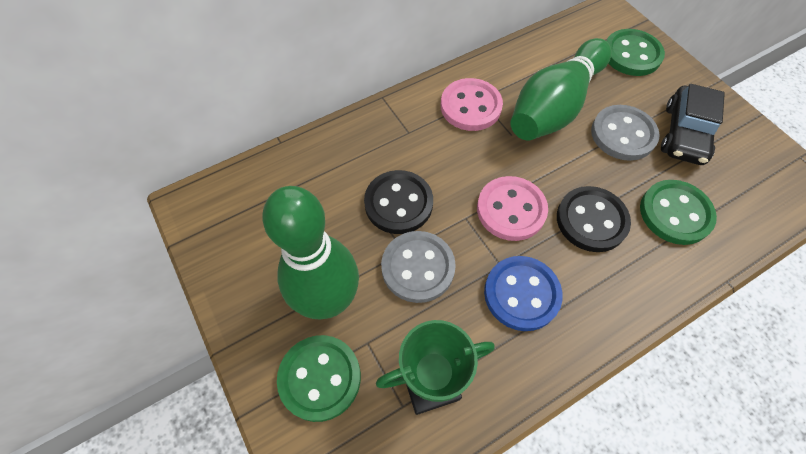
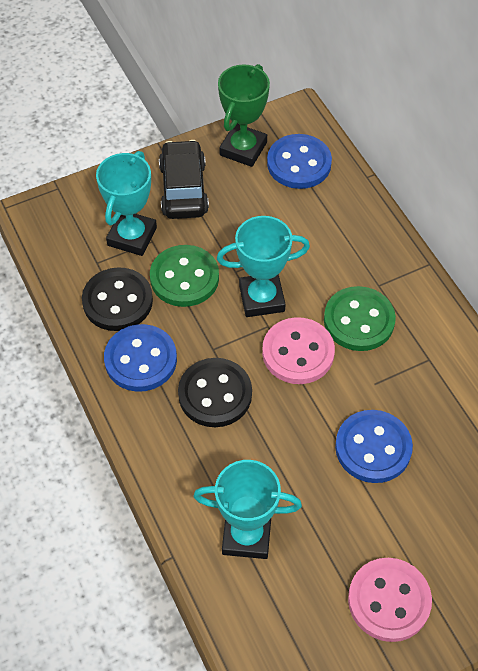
blue button: 1 -> 3
green bowling pin: 2 -> 0
green button: 3 -> 2
grey button: 2 -> 0
turquoise trophy: 0 -> 3

